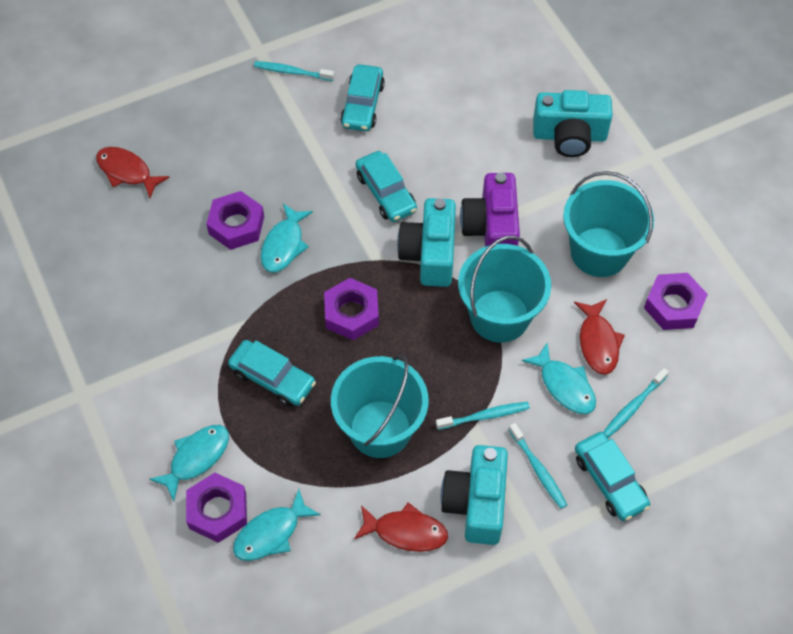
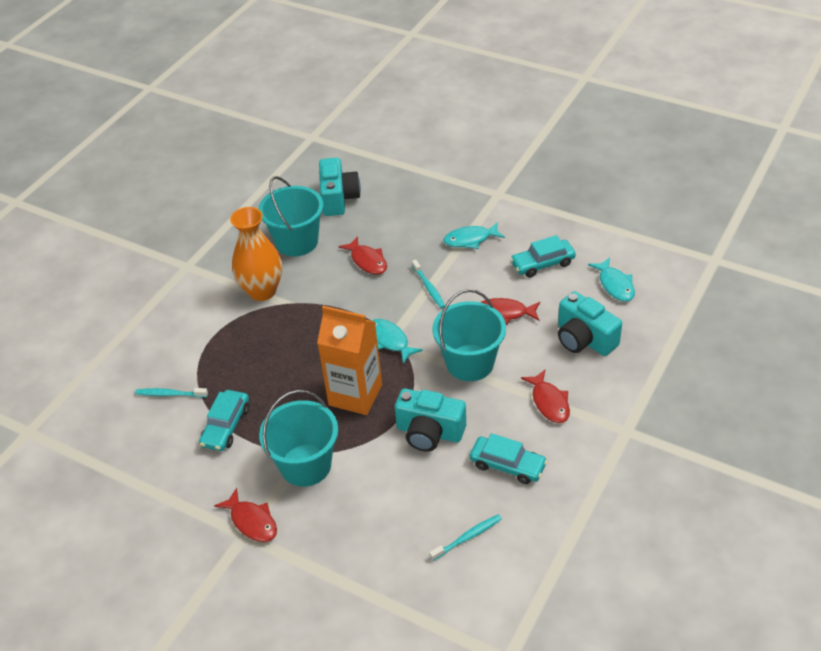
orange carton: 0 -> 1
orange vase: 0 -> 1
purple camera: 1 -> 0
purple nut: 4 -> 0
red fish: 3 -> 4
turquoise car: 4 -> 3
turquoise fish: 4 -> 3
turquoise toothbrush: 4 -> 3

